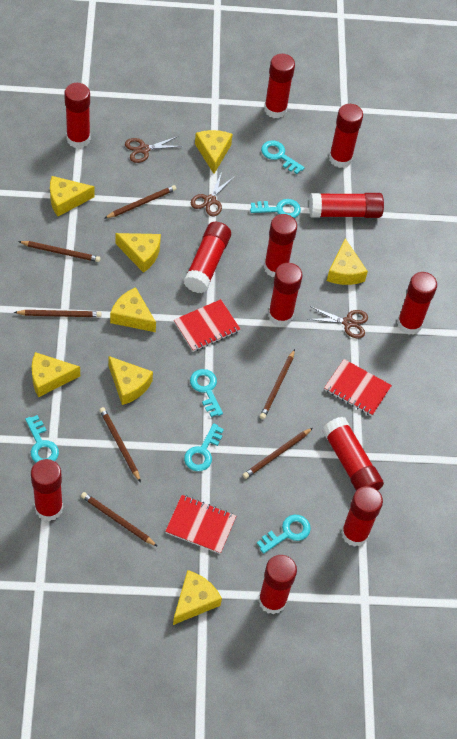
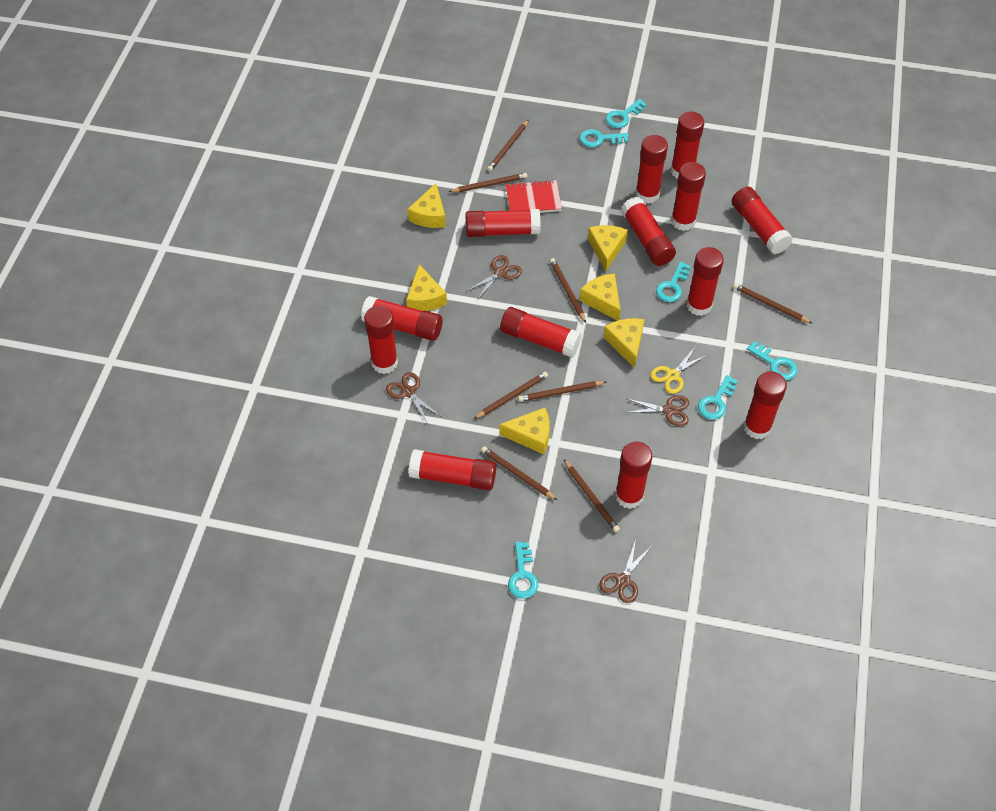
brown pencil: 7 -> 8
brown scissors: 3 -> 4
red glue stick: 12 -> 13
red notebook: 3 -> 1
yellow cheese: 8 -> 6
yellow scissors: 0 -> 1

